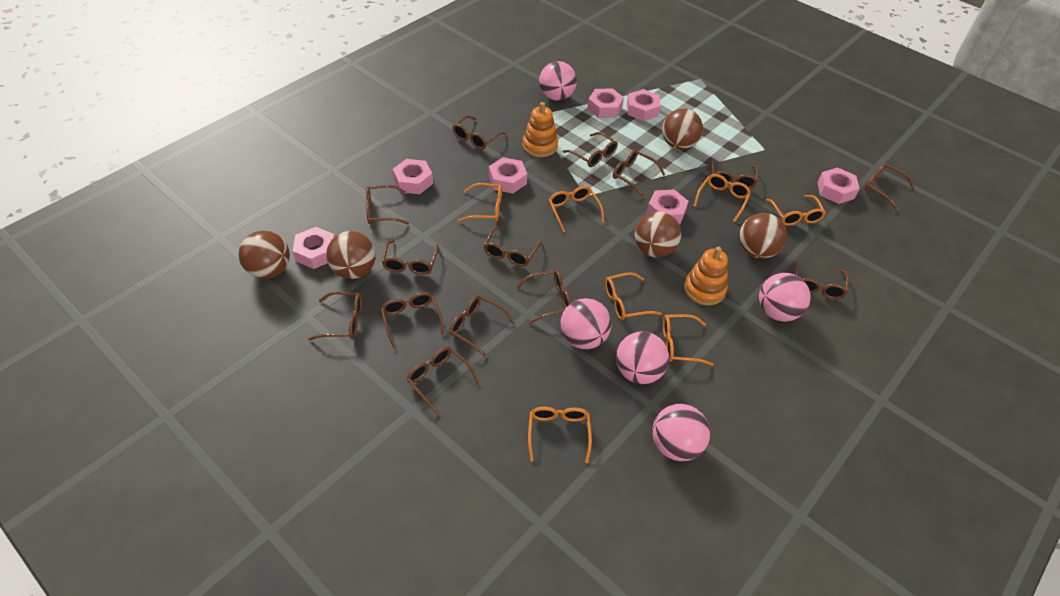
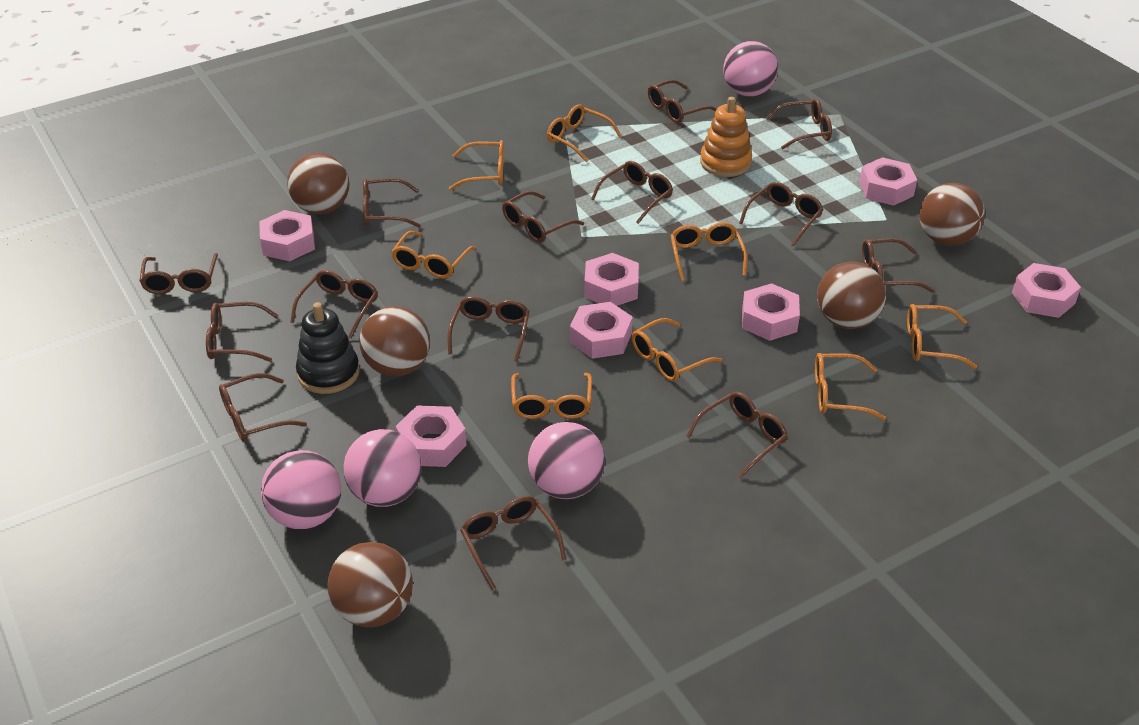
black stacking toy: 0 -> 1
orange glasses: 7 -> 8
orange stacking toy: 2 -> 1
pink ball: 5 -> 4

